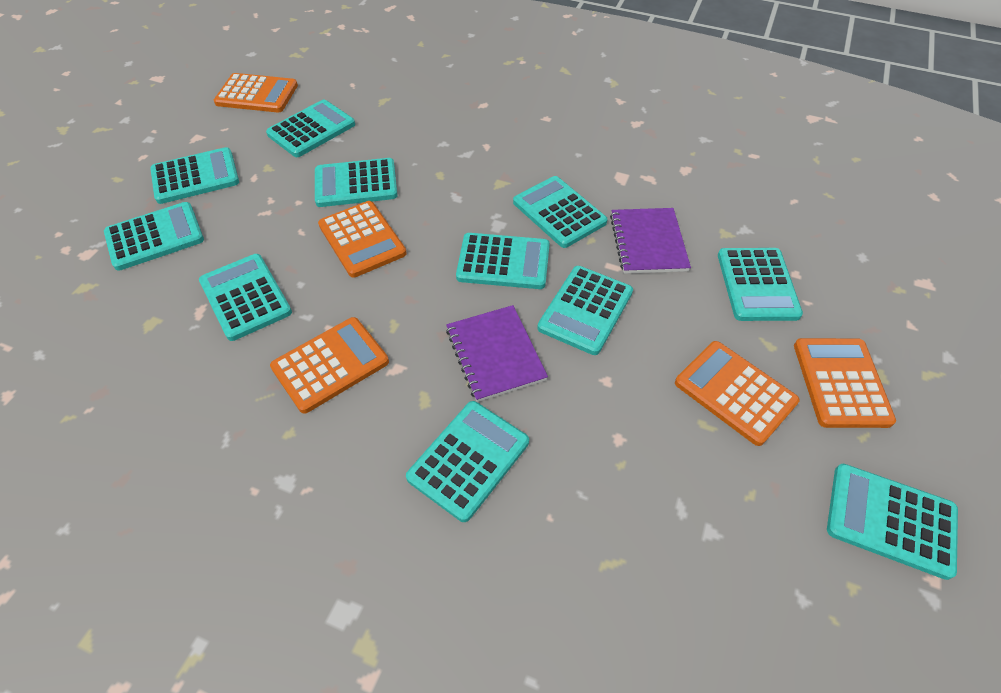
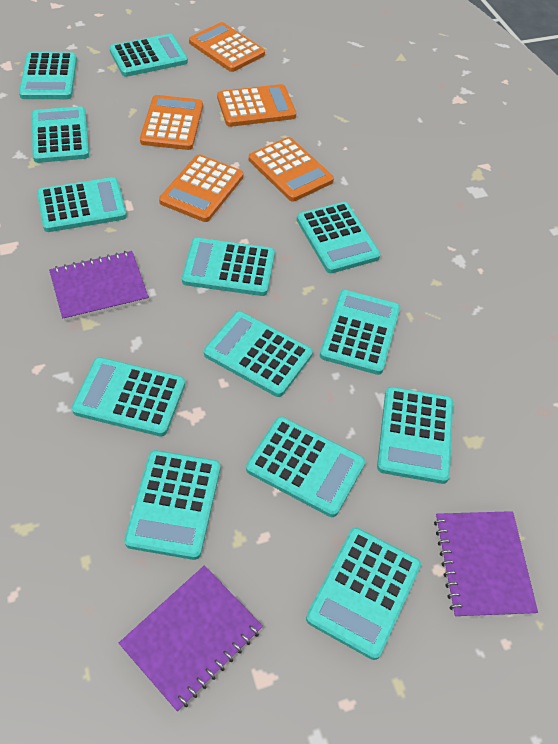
purple notebook: 2 -> 3
turquoise calculator: 11 -> 13

